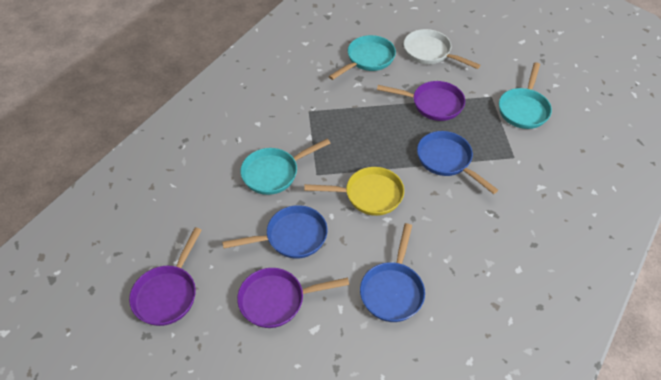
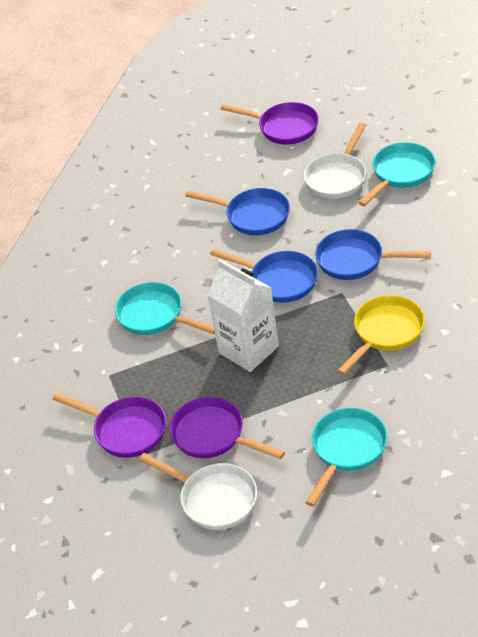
white carton: 0 -> 1
white pan: 1 -> 2

